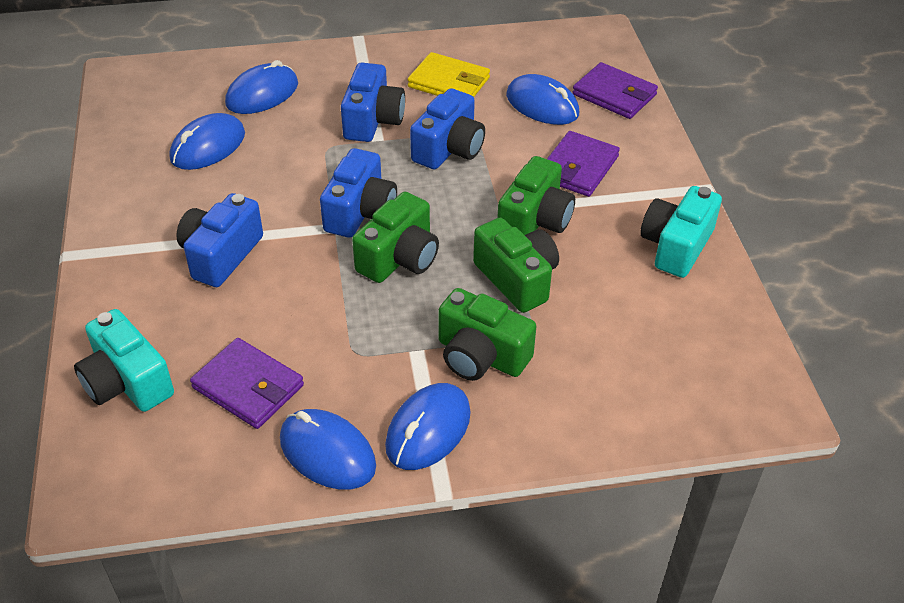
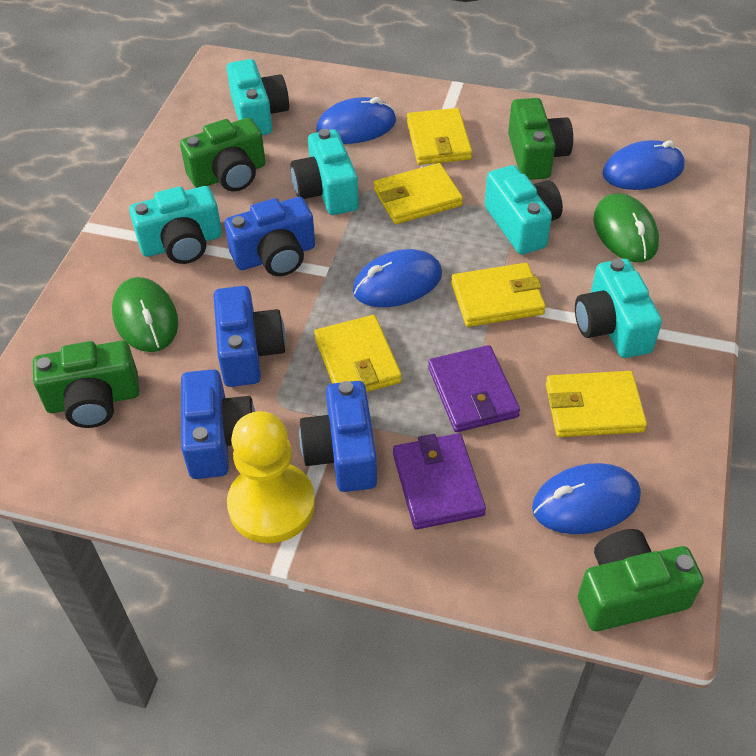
blue mouse: 5 -> 4
green mouse: 0 -> 2
purple wallet: 3 -> 2
turquoise camera: 2 -> 5
yellow pawn: 0 -> 1
yellow wallet: 1 -> 5

